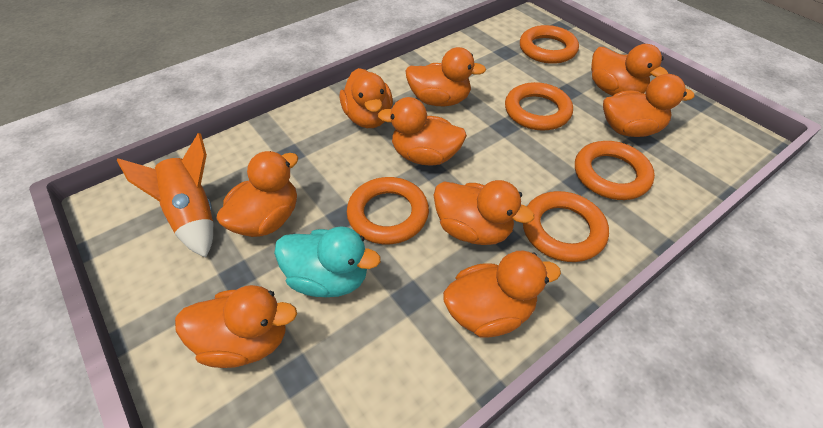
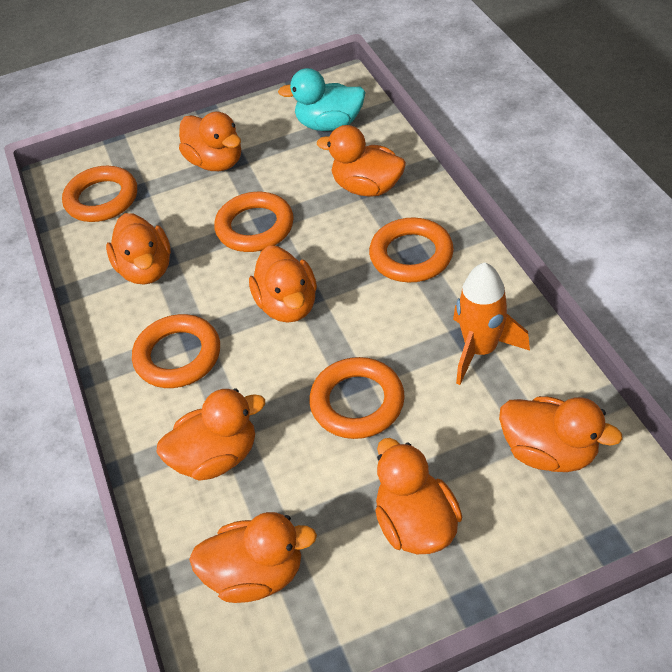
orange duck: 9 -> 8

